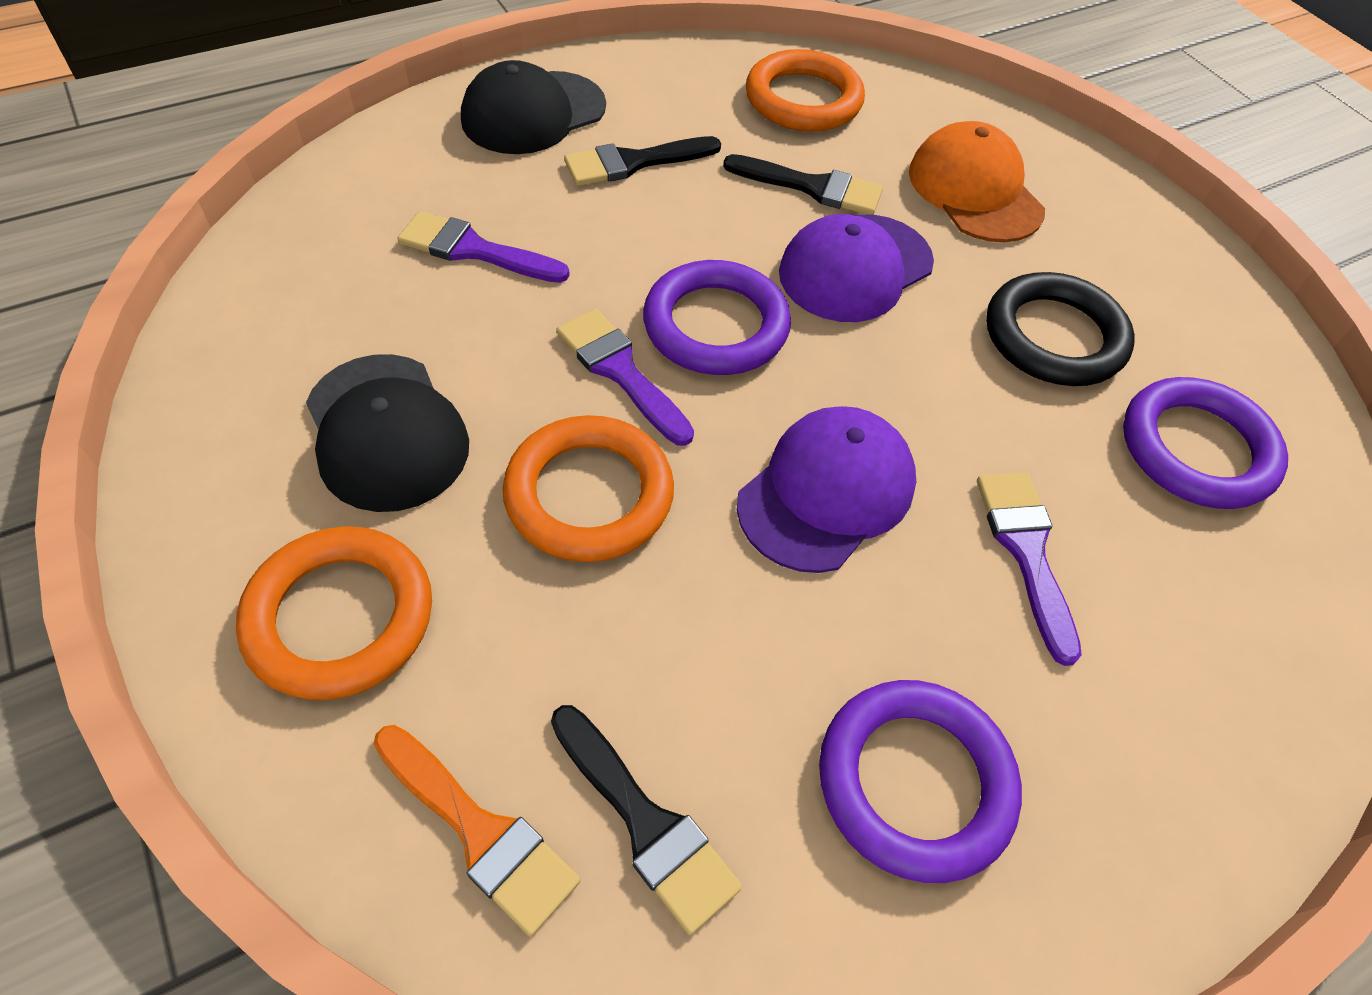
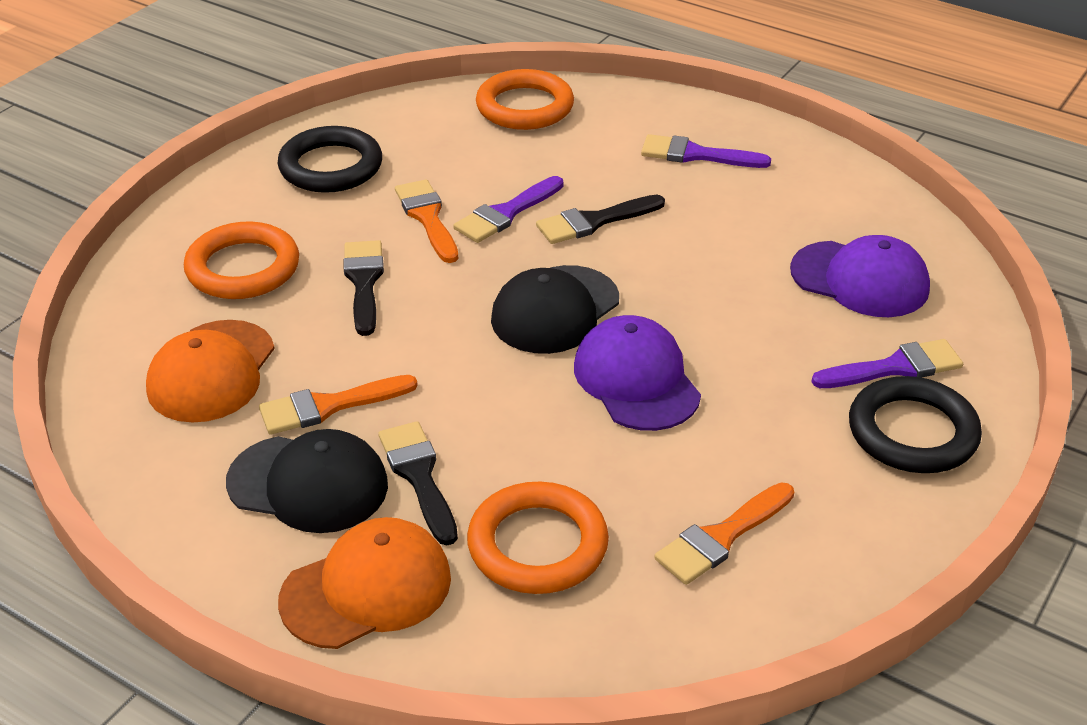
black ring: 1 -> 2
orange brush: 1 -> 3
orange cap: 1 -> 2
purple ring: 3 -> 0

